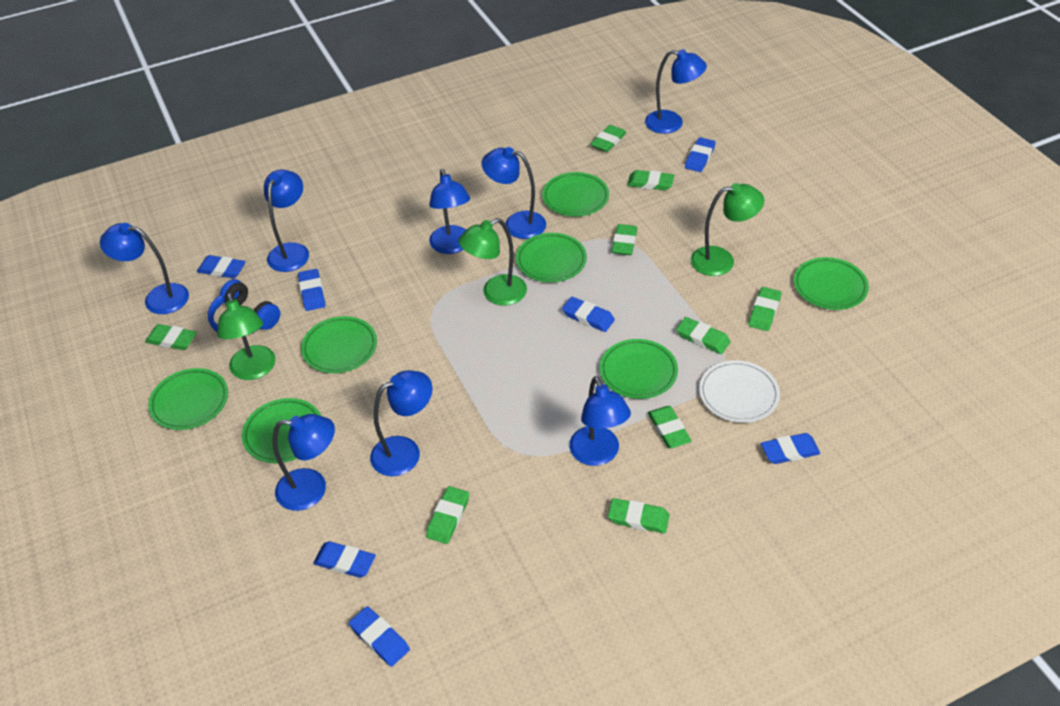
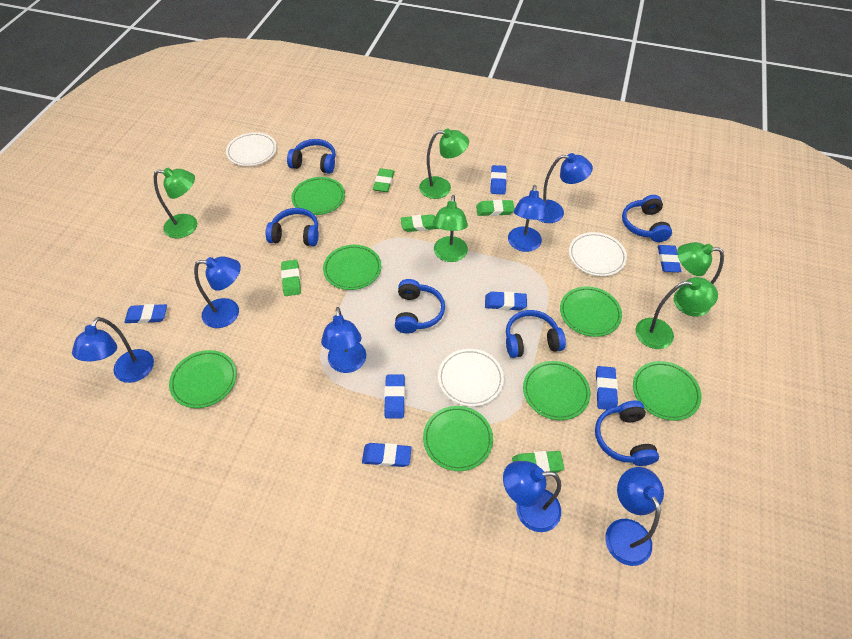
blue headphones: 1 -> 6
blue lamp: 8 -> 7
green eraser: 9 -> 5
green lamp: 3 -> 5
white plate: 1 -> 3

